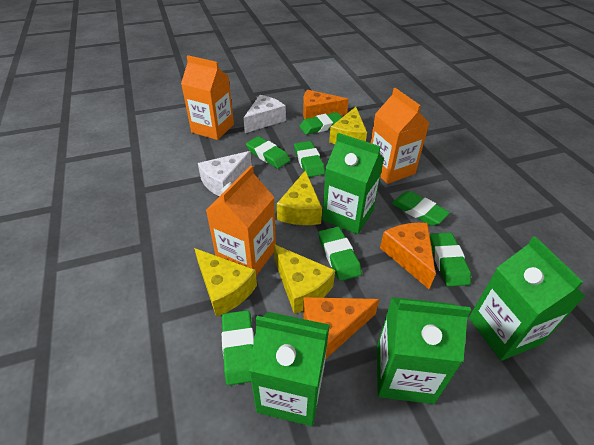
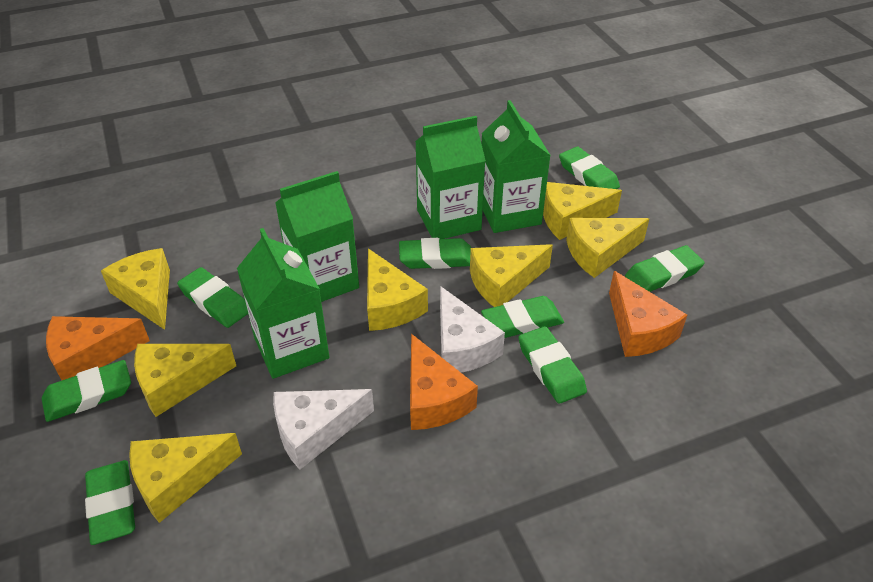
green eraser: 7 -> 8
orange carton: 3 -> 0
yellow cheese: 4 -> 7

